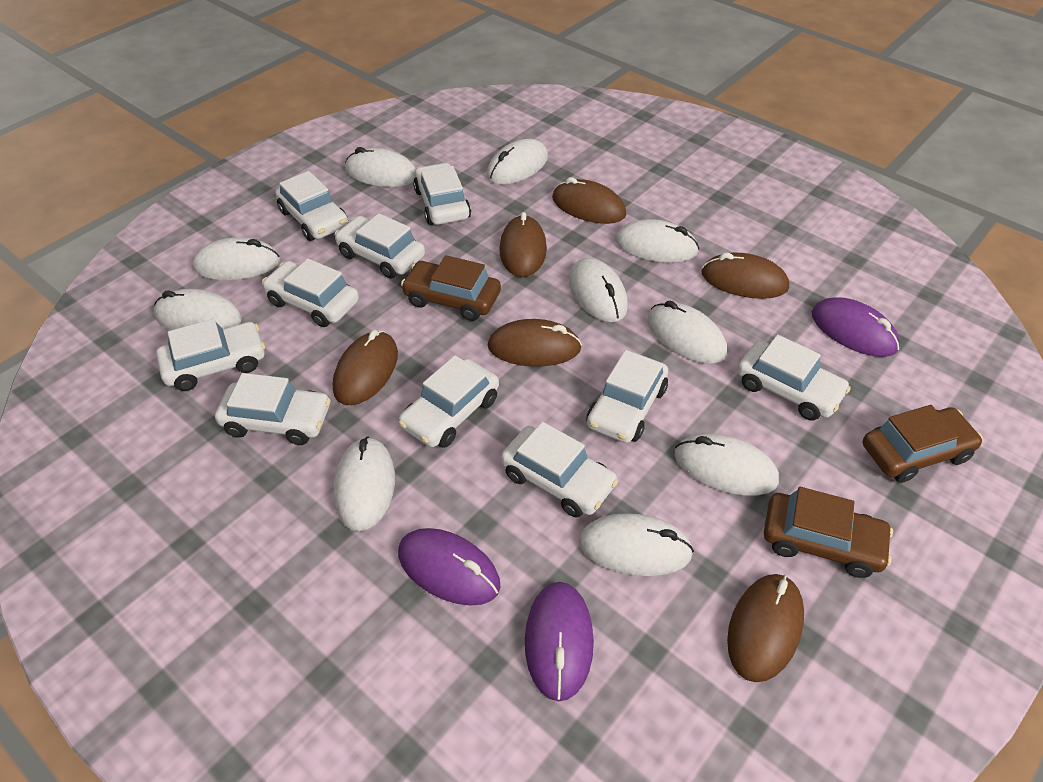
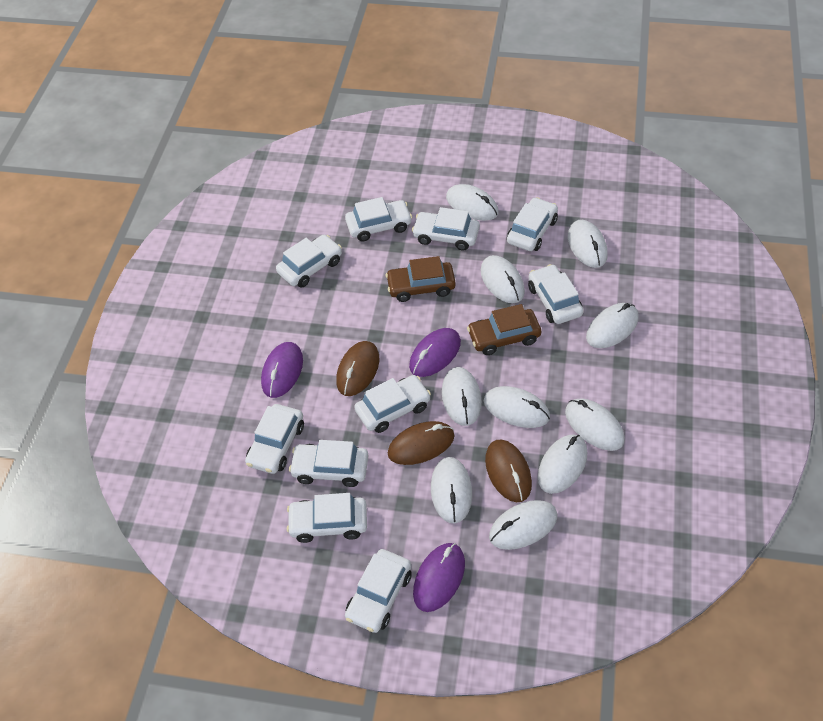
brown car: 3 -> 2
brown mouse: 6 -> 3

